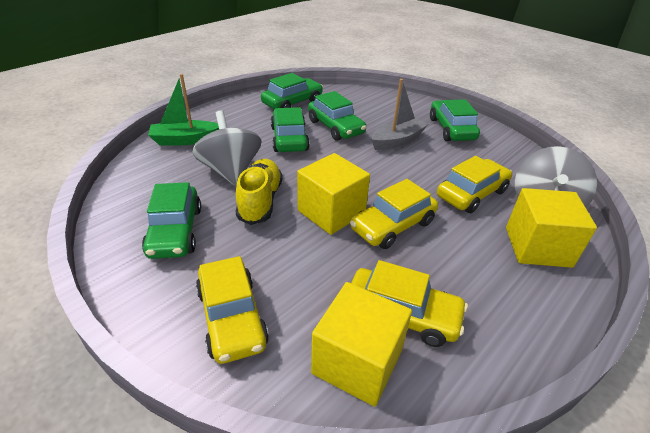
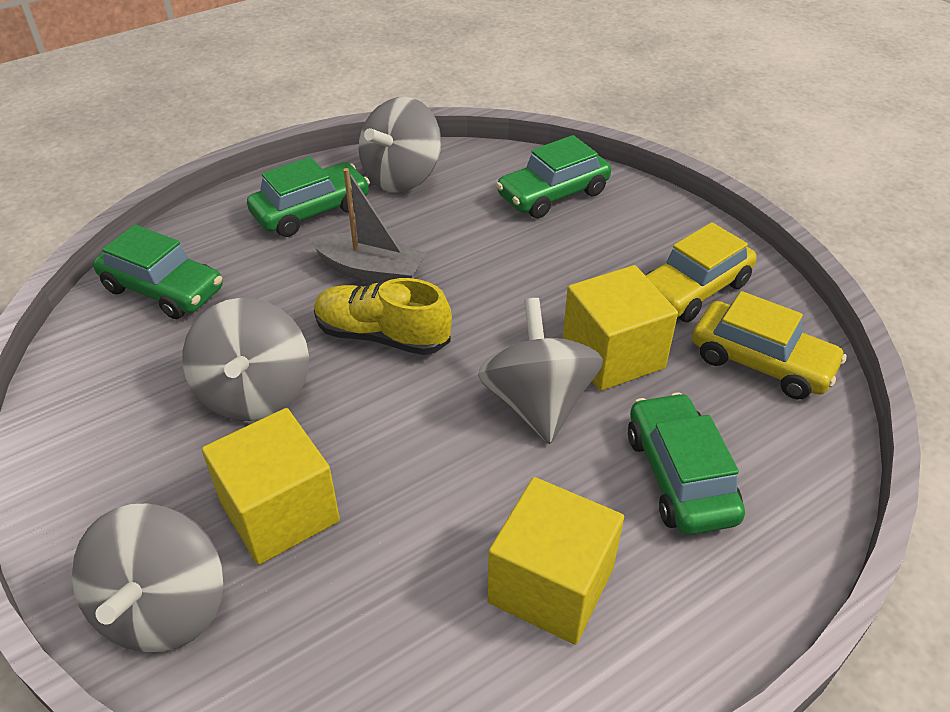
green boat: 1 -> 0
green car: 5 -> 4
grey spinning top: 2 -> 4
yellow car: 4 -> 2

